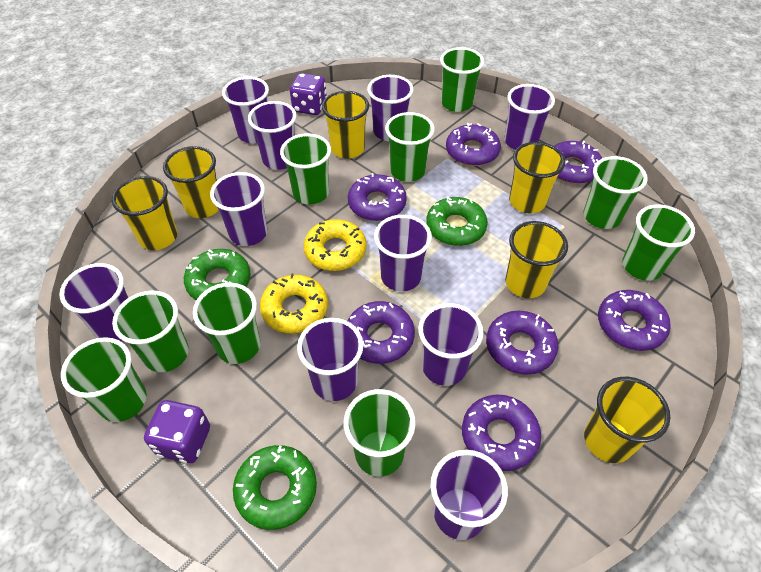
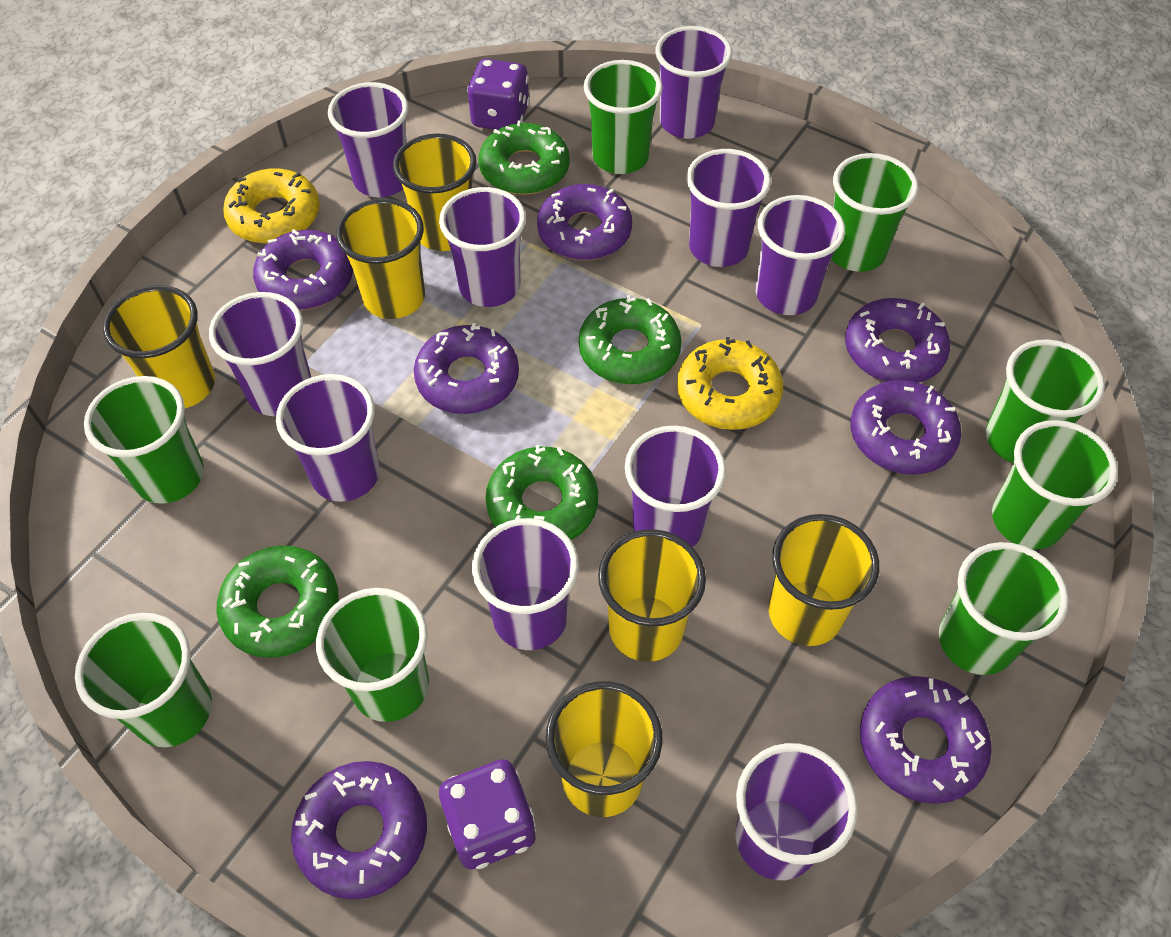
green cup: 9 -> 8
green donut: 3 -> 4

